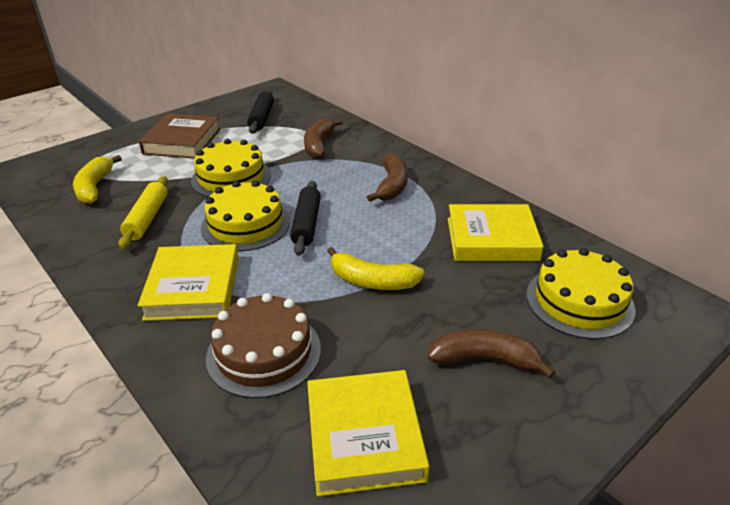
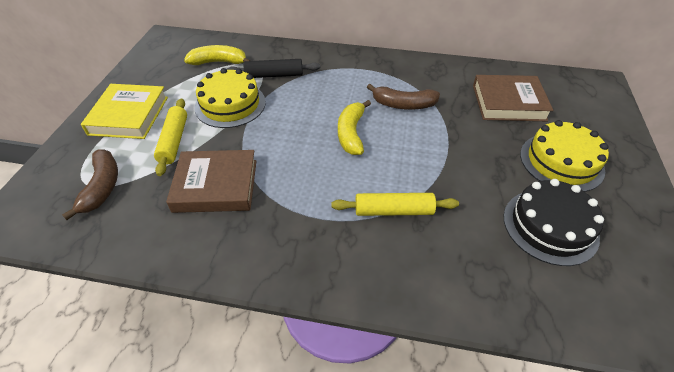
black cake: 0 -> 1
black rolling pin: 2 -> 1
brown banana: 3 -> 2
brown book: 1 -> 2
brown cake: 1 -> 0
yellow book: 3 -> 1
yellow cake: 3 -> 2
yellow rolling pin: 1 -> 2

